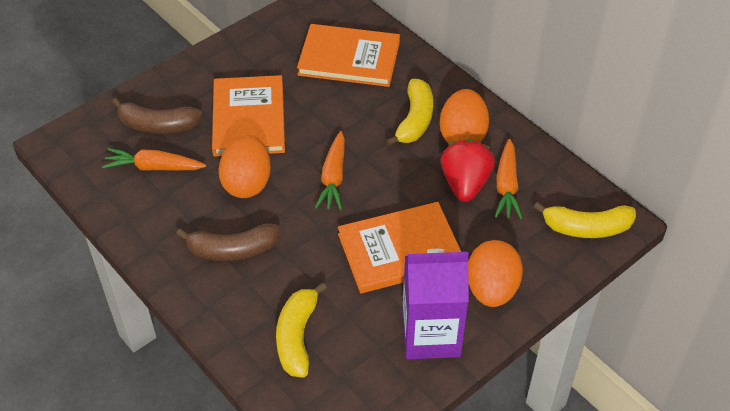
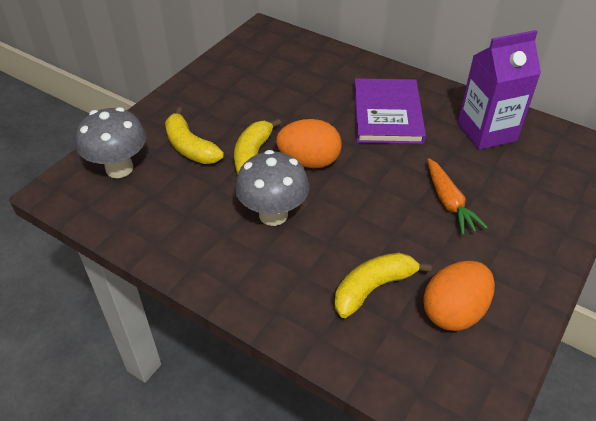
brown banana: 2 -> 0
grey mushroom: 0 -> 2
orange book: 3 -> 0
orange carrot: 3 -> 1
orange egg: 3 -> 2
purple book: 0 -> 1
red strawberry: 1 -> 0

